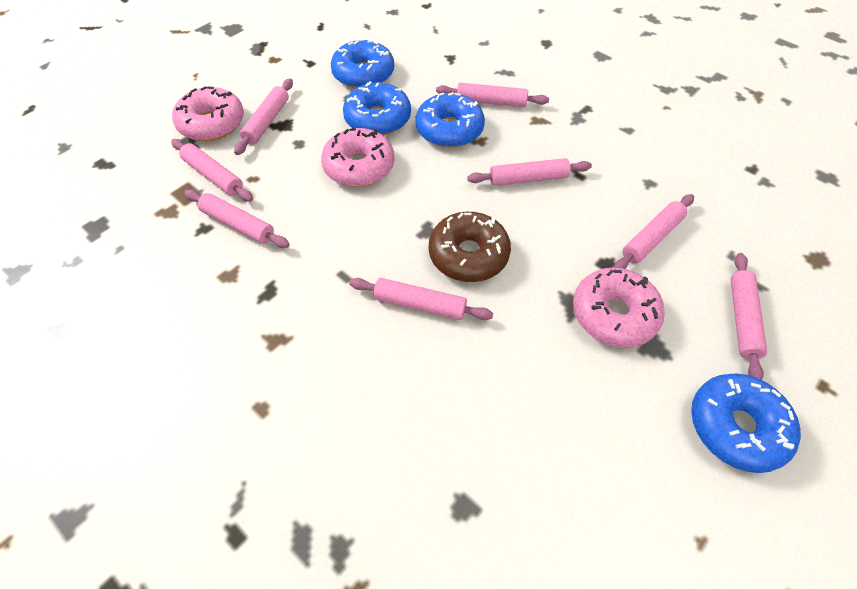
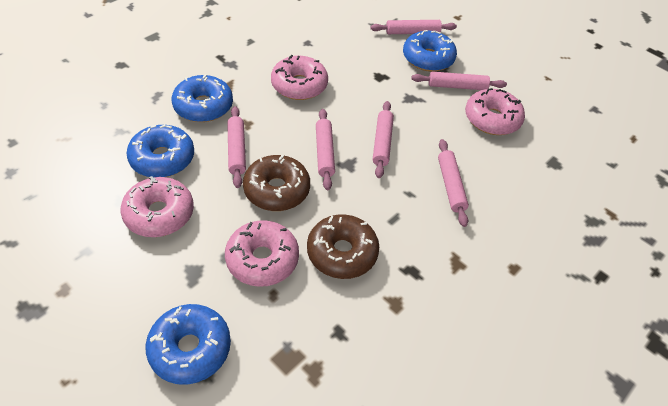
brown donut: 1 -> 2
pink donut: 3 -> 4
pink rolling pin: 8 -> 6

